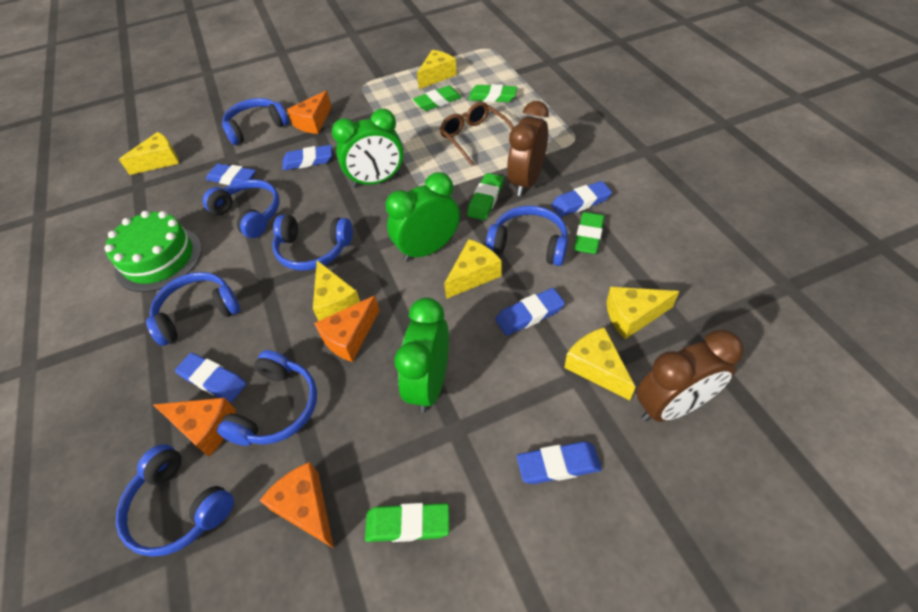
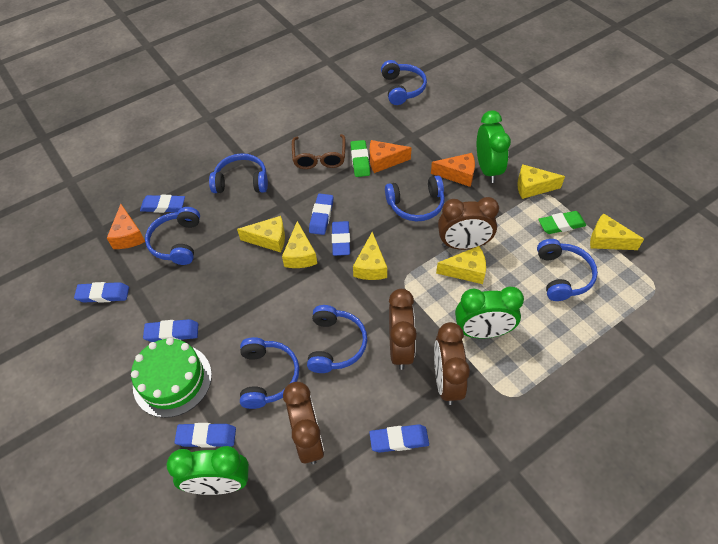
blue eraser: 6 -> 7
brown clock: 2 -> 4
green eraser: 5 -> 2
orange cheese: 4 -> 3

